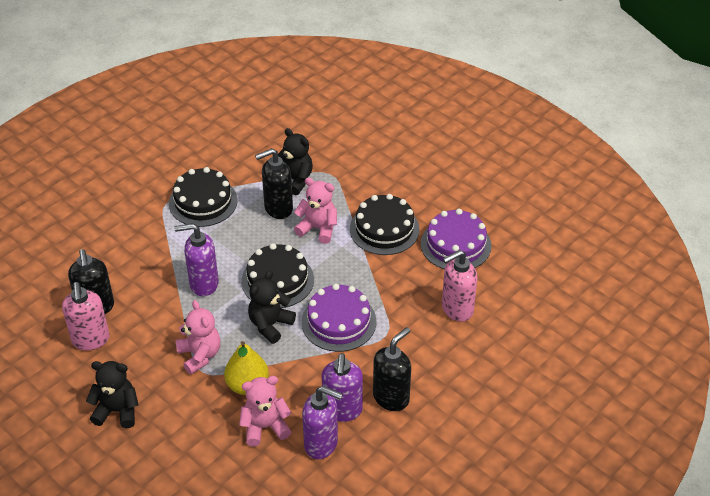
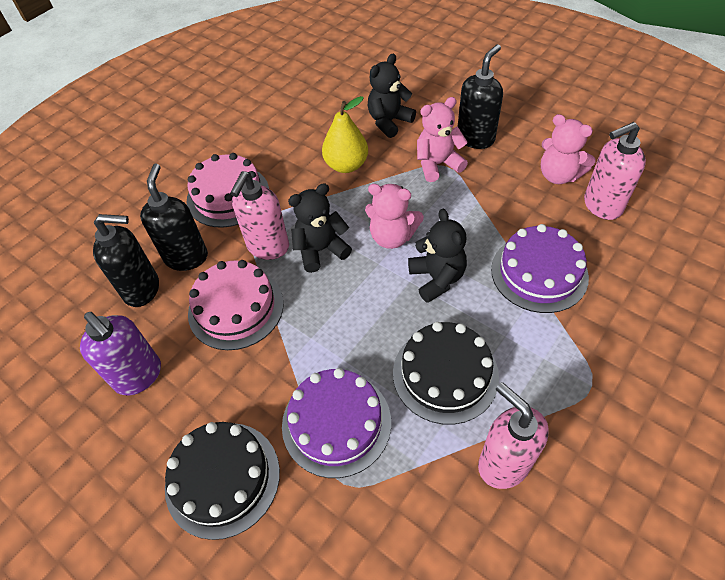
black cake: 3 -> 2
pink cake: 0 -> 2
pink soap dispenser: 2 -> 3
purple soap dispenser: 3 -> 1

